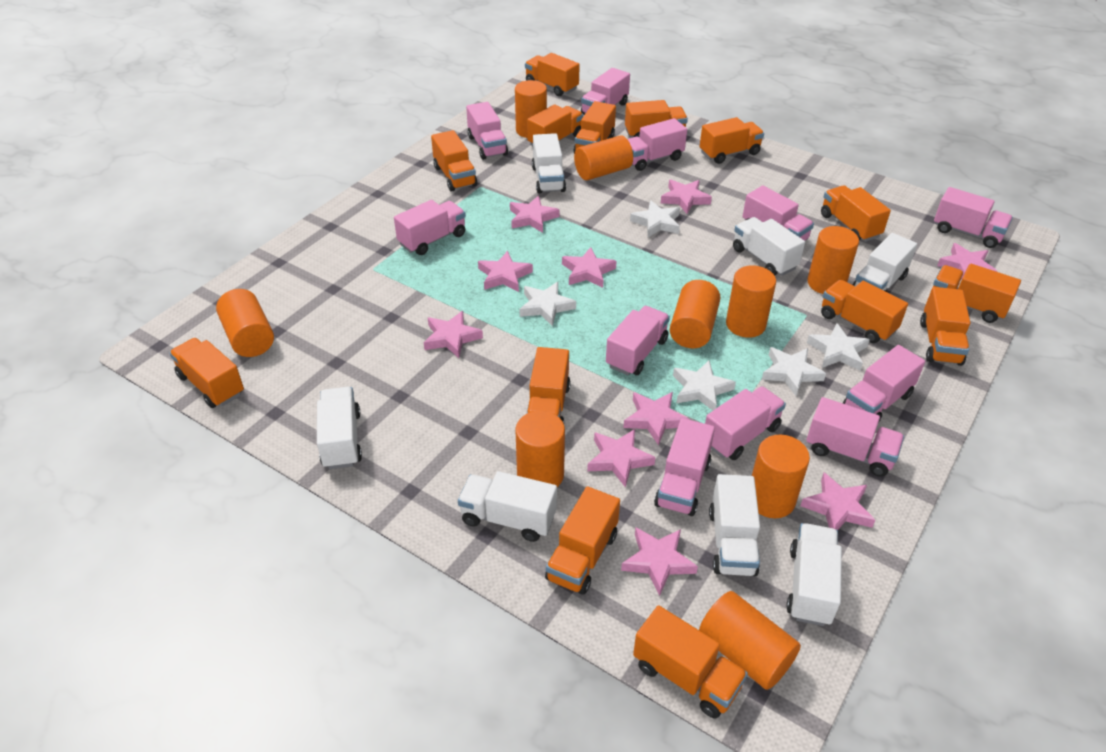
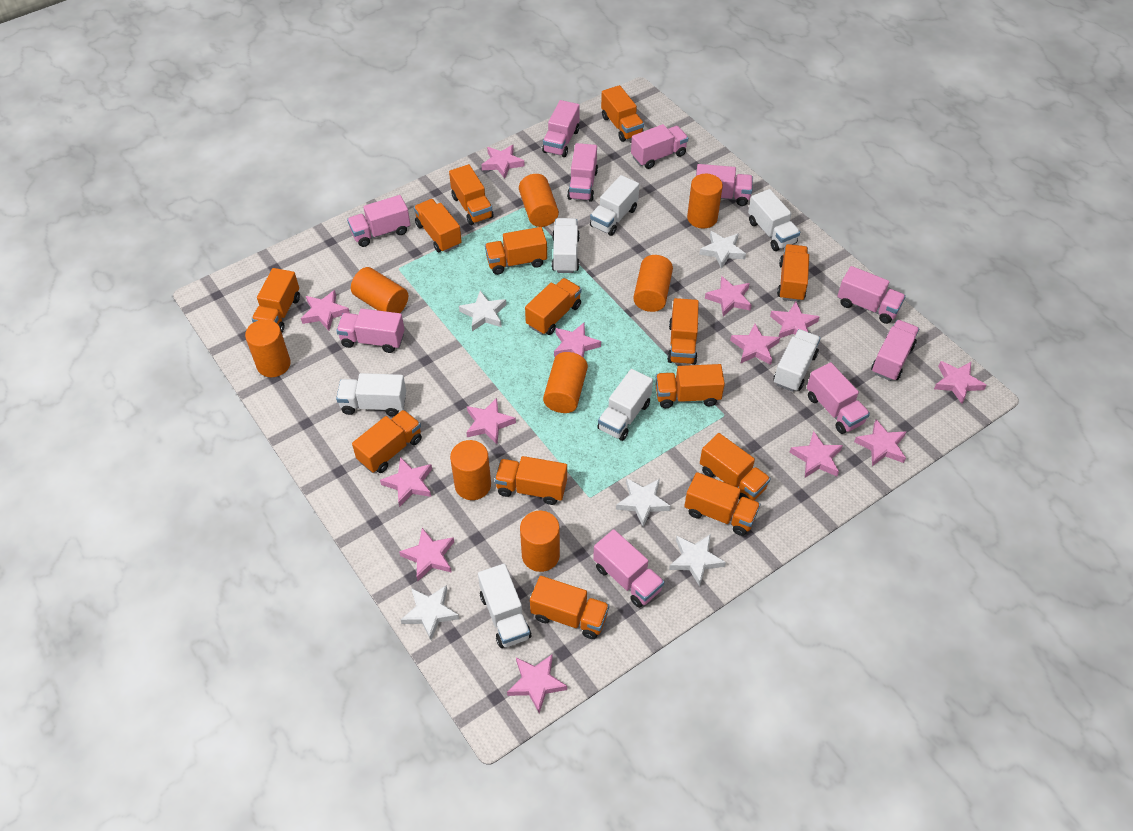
orange cylinder: 9 -> 8
pink star: 10 -> 13
pink truck: 11 -> 10

